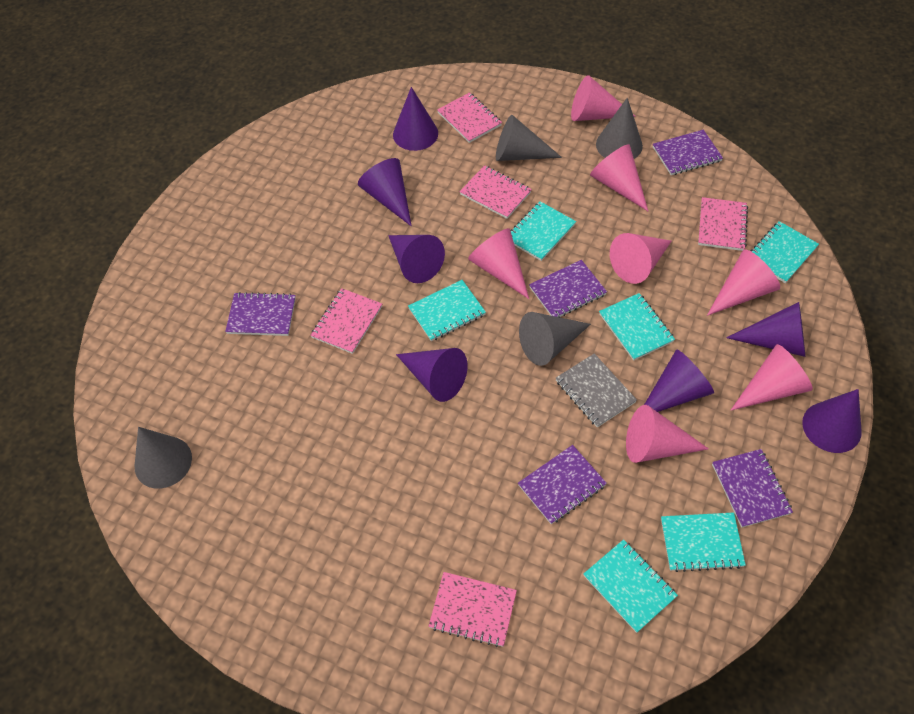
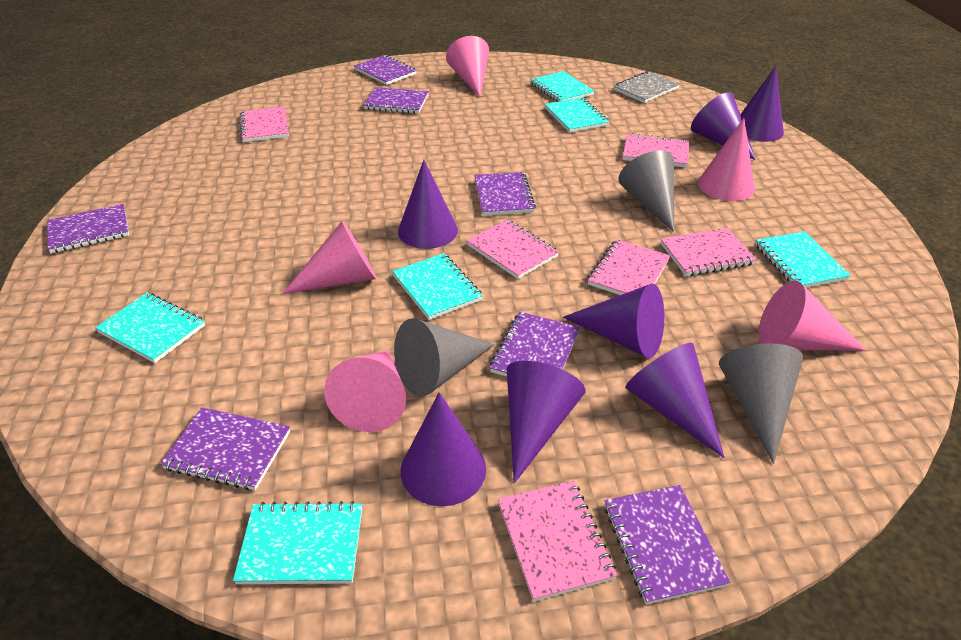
grey cone: 4 -> 3
pink cone: 7 -> 5
pink notebook: 5 -> 6
purple notebook: 5 -> 7

